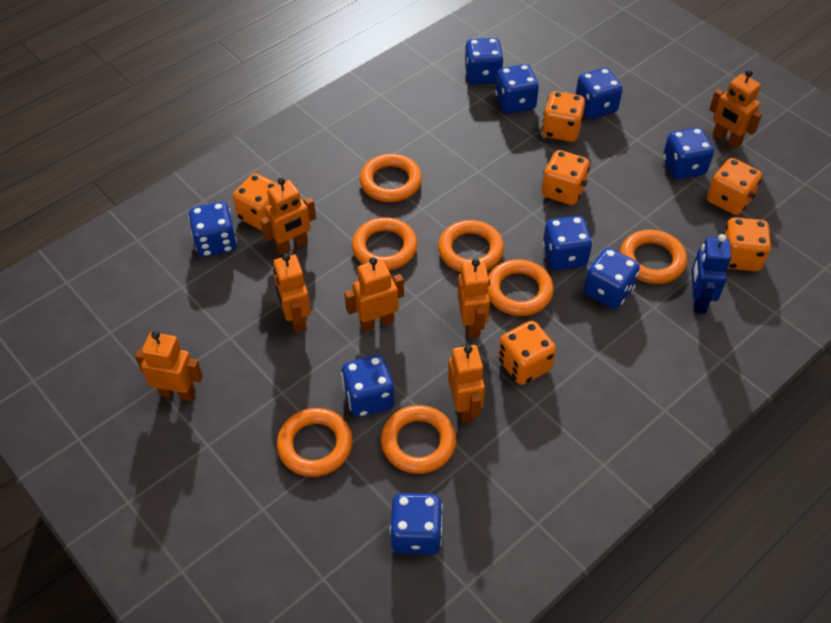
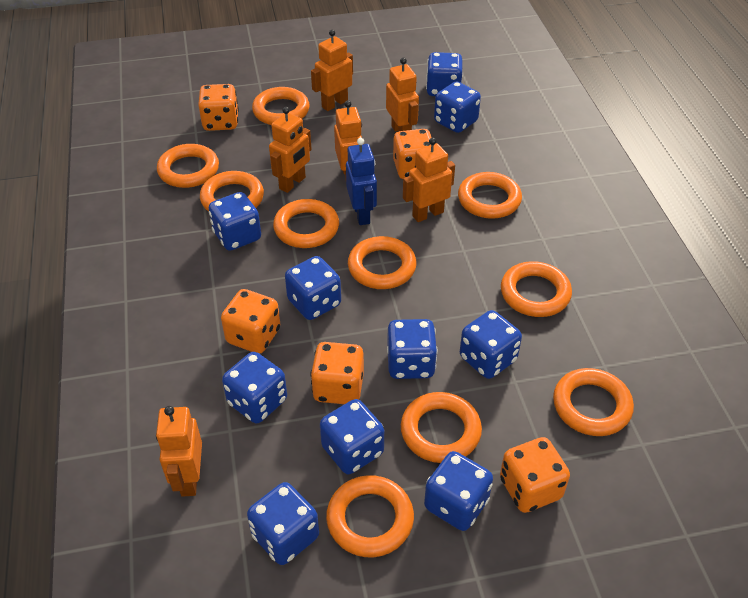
blue dice: 9 -> 10
orange dice: 6 -> 5
orange ring: 7 -> 10
orange robot: 7 -> 6

